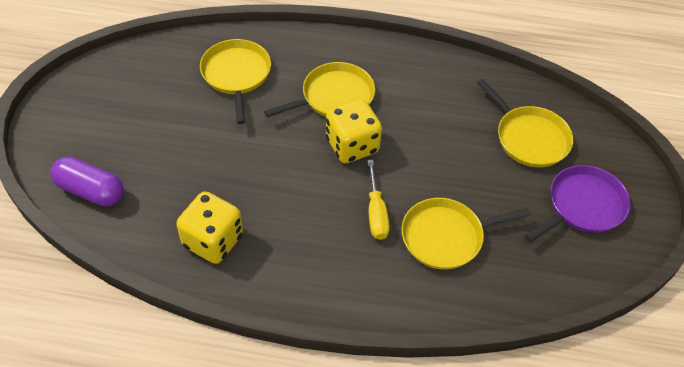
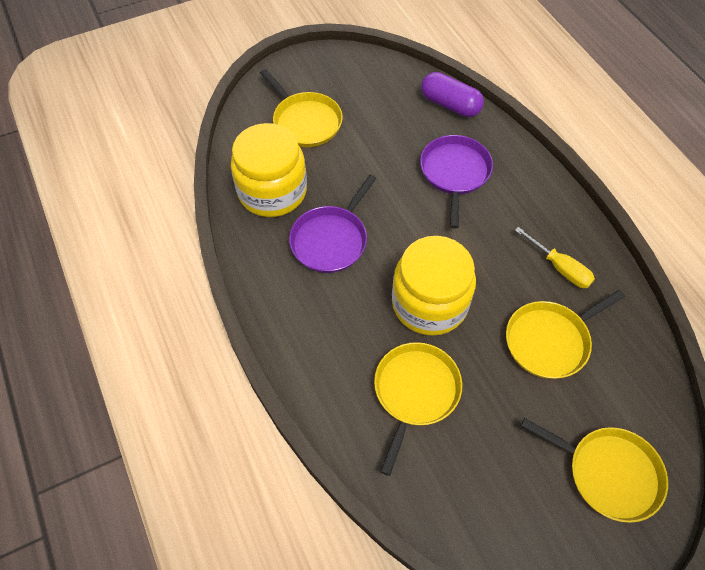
purple pan: 1 -> 2
yellow dice: 2 -> 0
yellow jar: 0 -> 2

